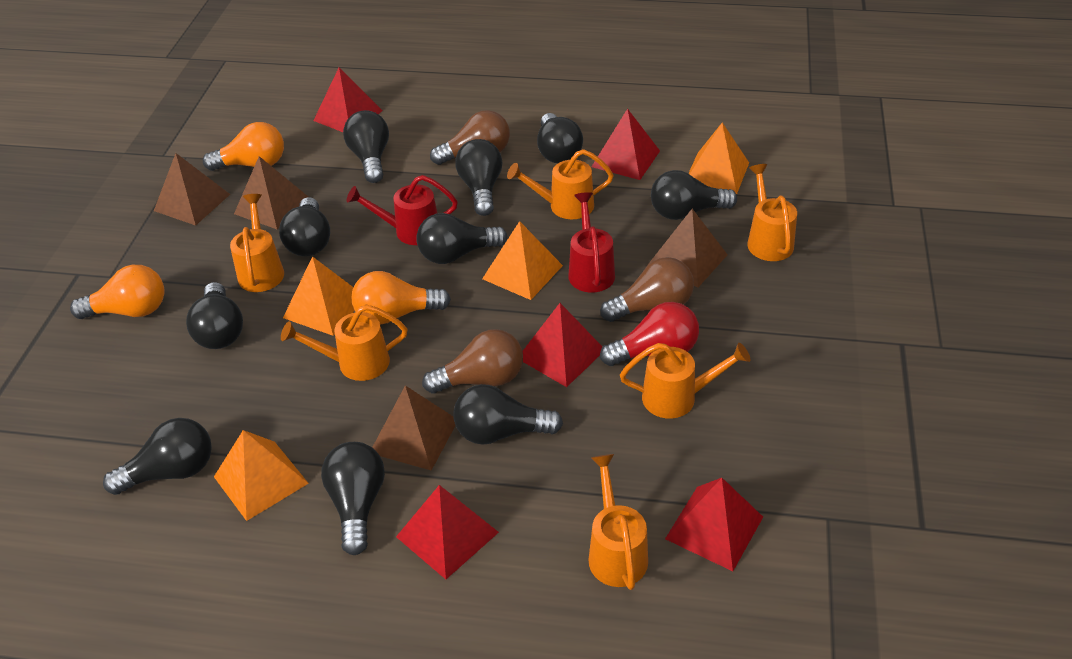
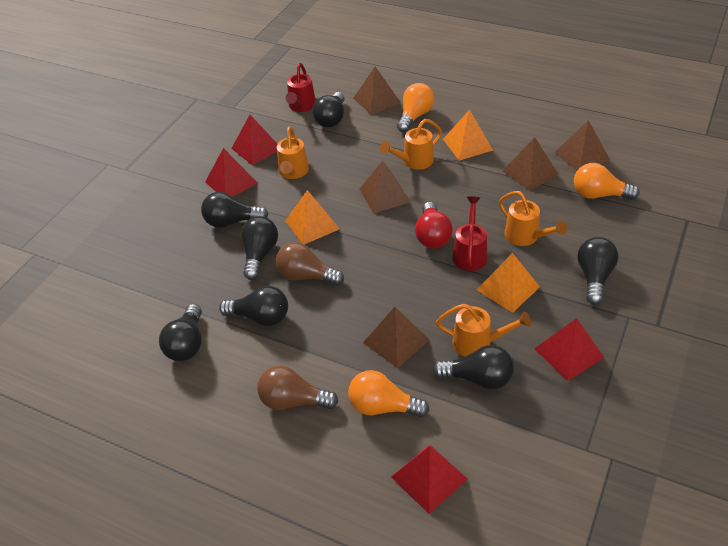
black light bulb: 10 -> 7
brown light bulb: 3 -> 2
brown pyramid: 4 -> 5
orange pyramid: 4 -> 3
orange watering can: 6 -> 4
red pyramid: 5 -> 4

